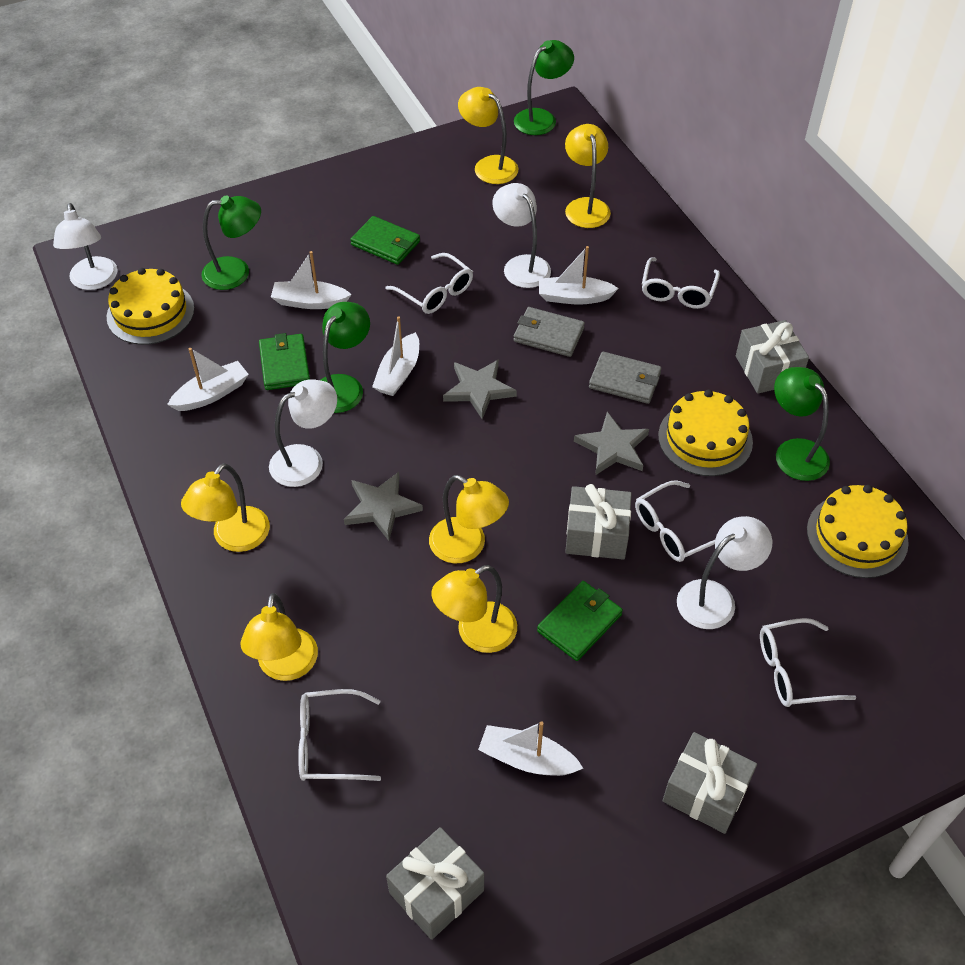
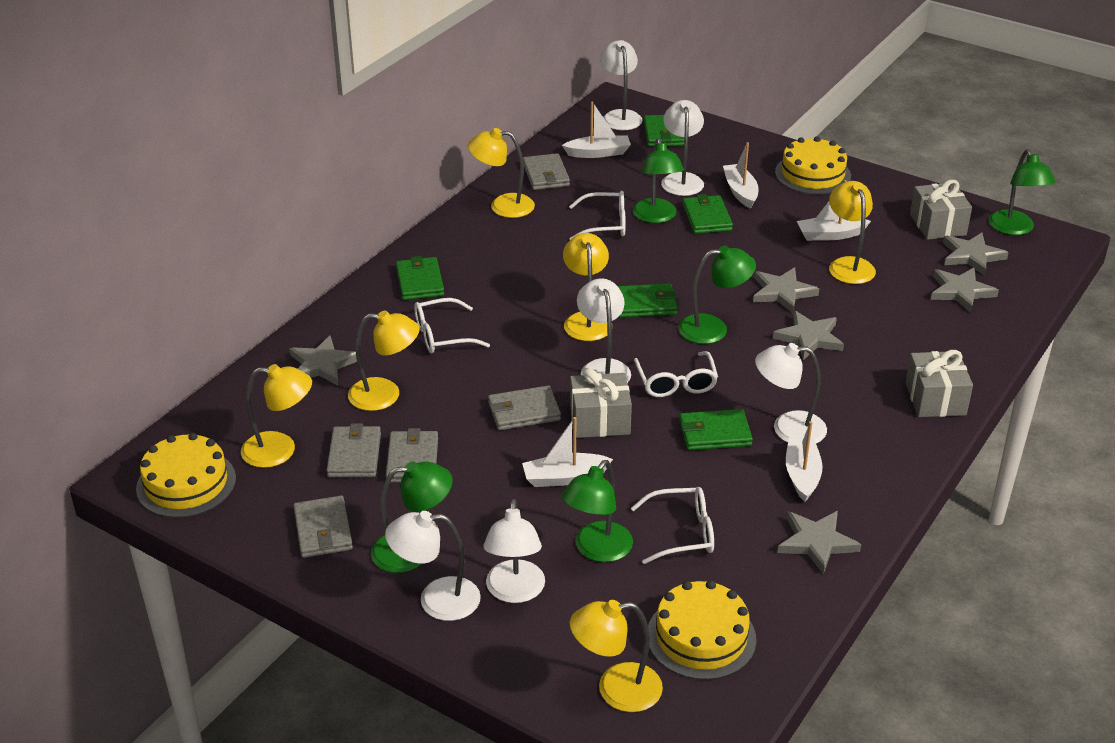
green lamp: 4 -> 5
green wallet: 3 -> 5
grey gift: 4 -> 3
grey star: 3 -> 6
grey wallet: 2 -> 5
white glasses: 5 -> 4
white lamp: 4 -> 6

